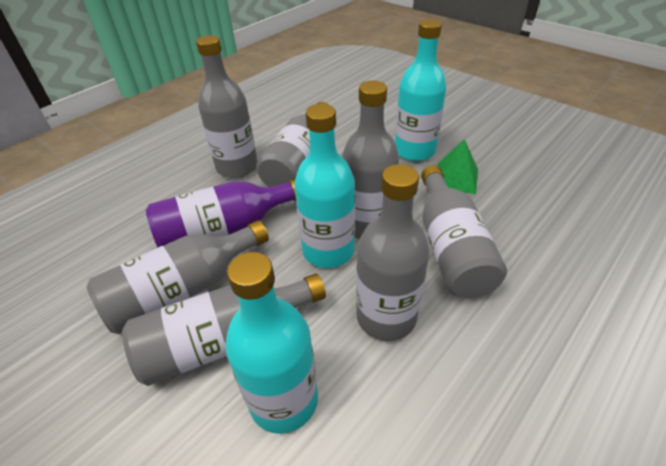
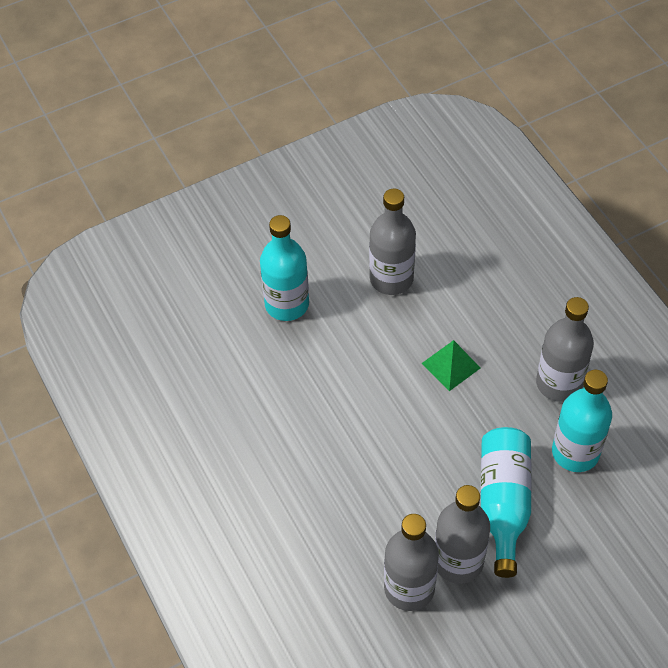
grey bottle: 7 -> 4
purple bottle: 1 -> 0

